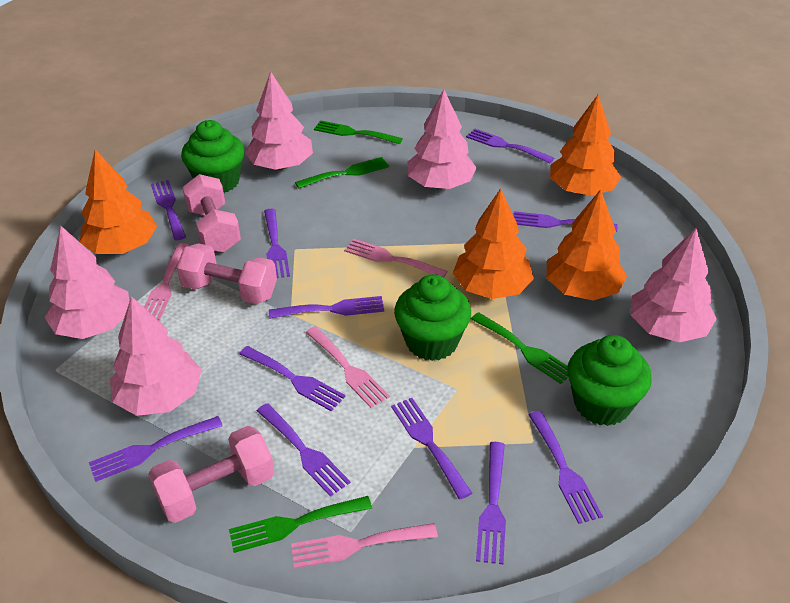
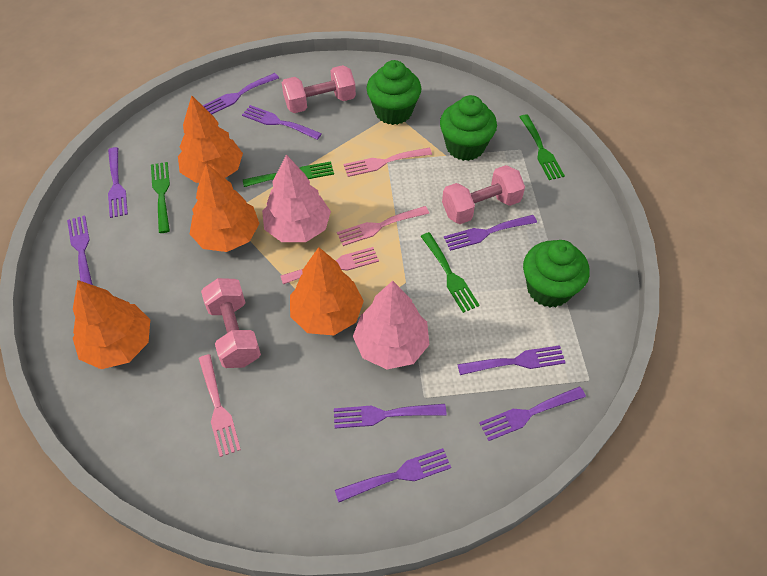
pink tree: 5 -> 2
purple fork: 11 -> 9

